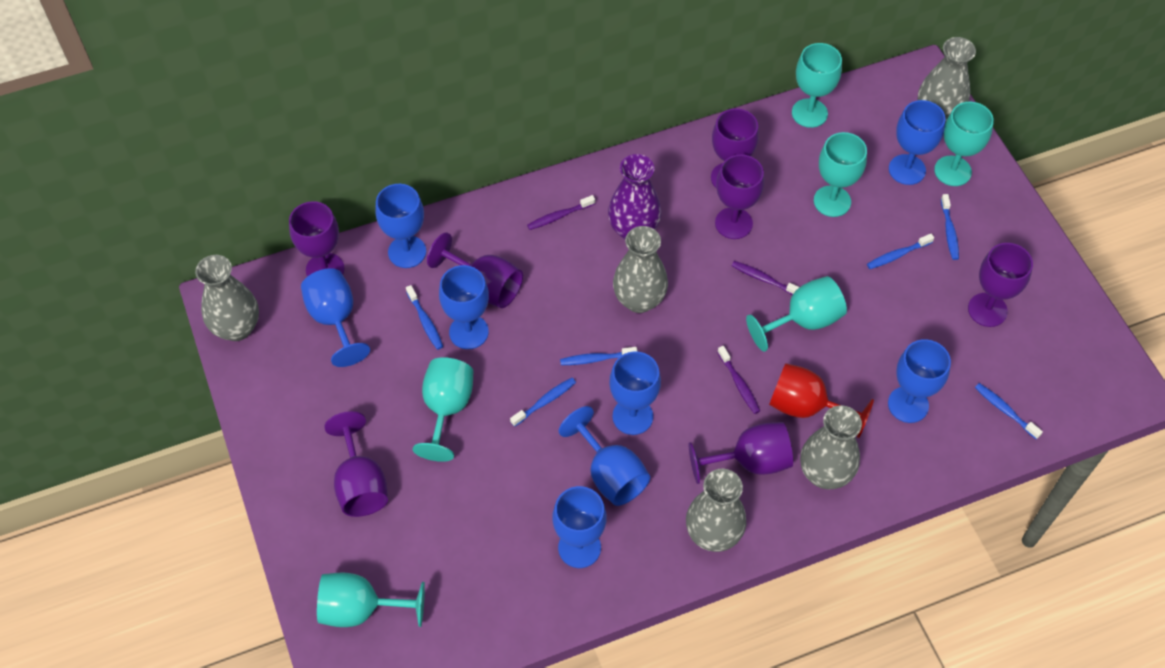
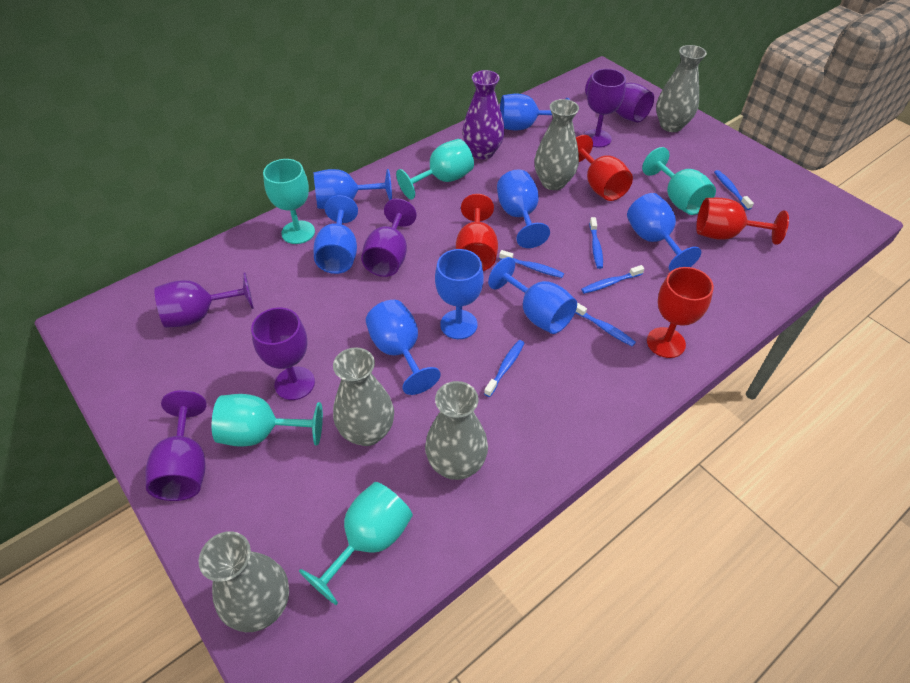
purple goblet: 7 -> 6
purple toothbrush: 3 -> 0
red goblet: 1 -> 4
turquoise goblet: 6 -> 5

